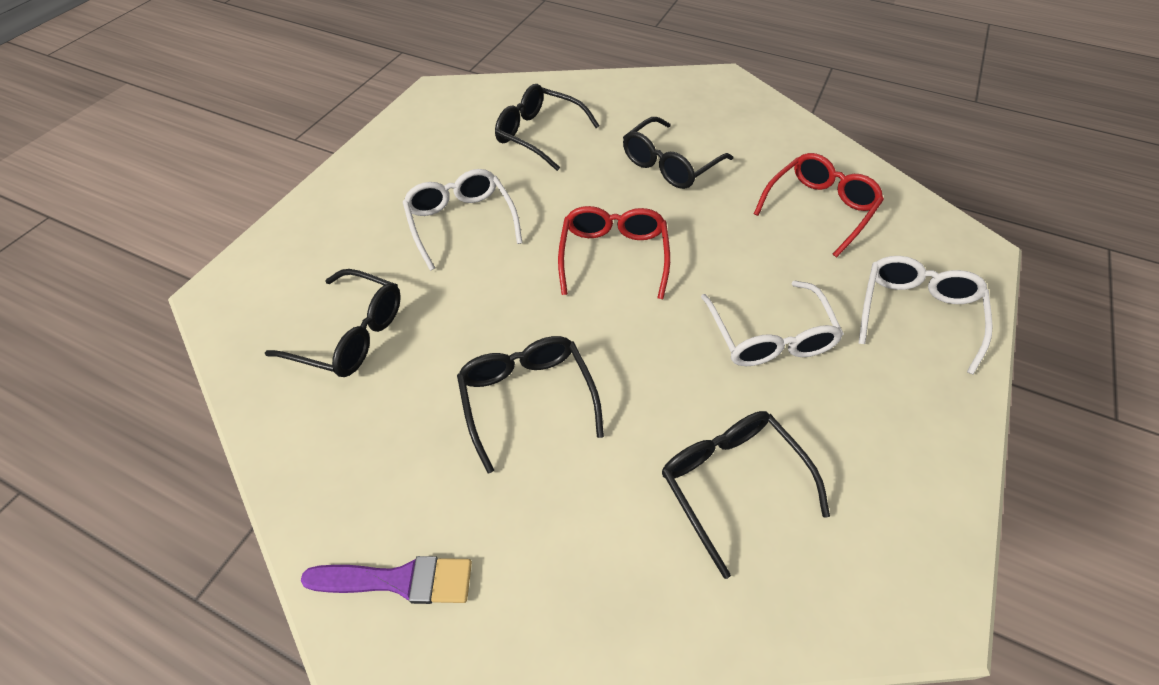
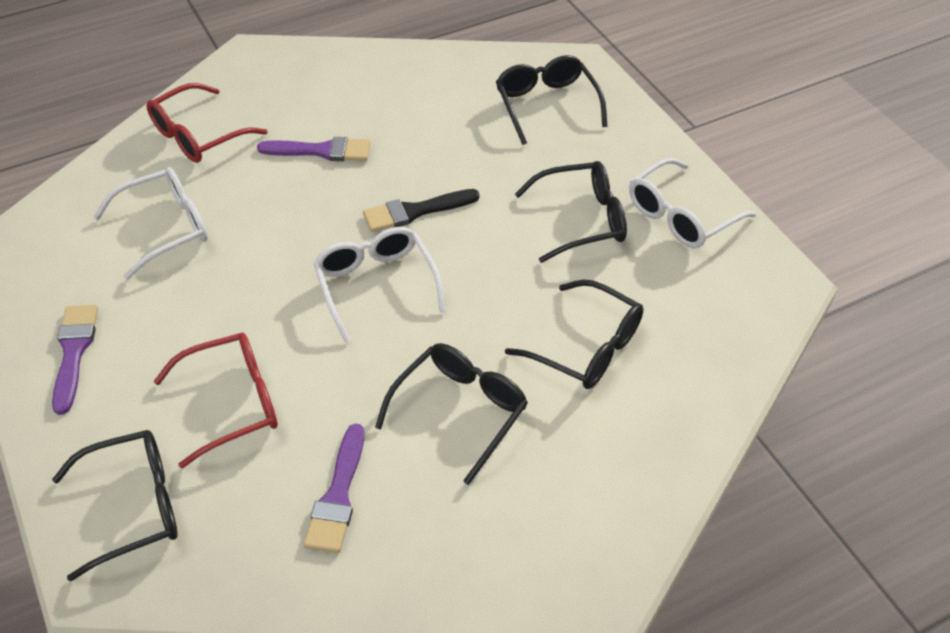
black brush: 0 -> 1
purple brush: 1 -> 3

